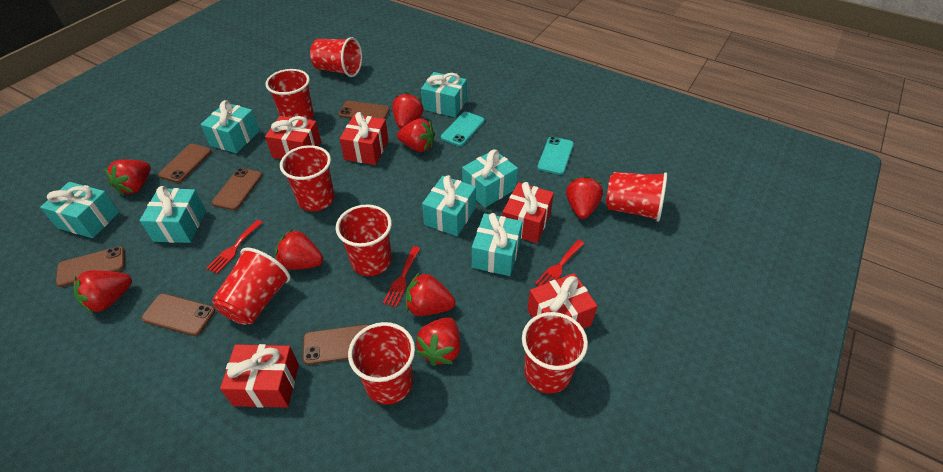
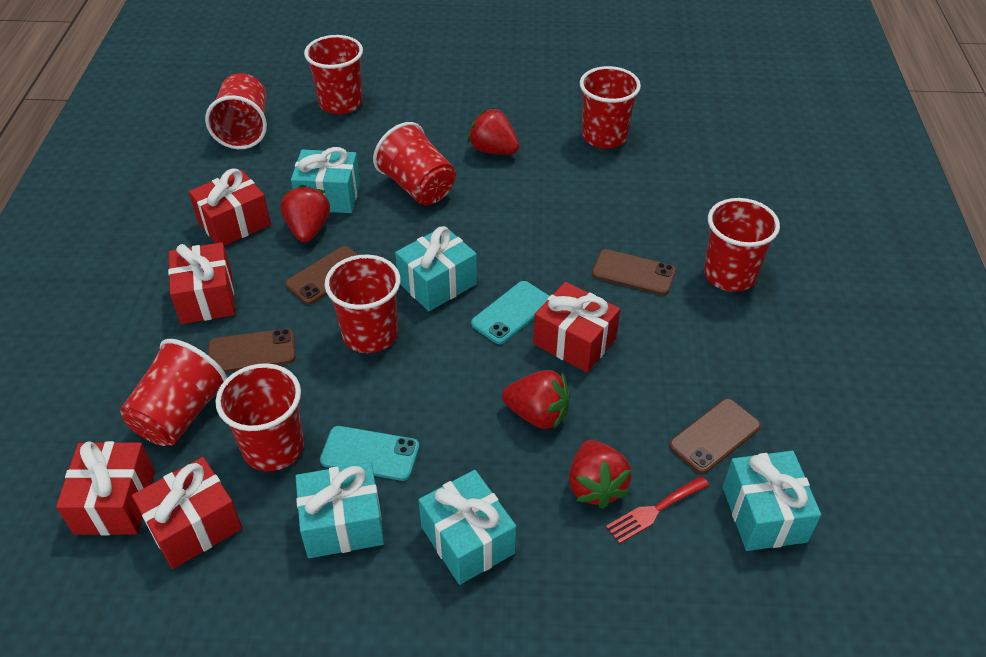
brown phone: 6 -> 4
red fork: 3 -> 1
red strawberry: 8 -> 4
turquoise gift: 7 -> 5

